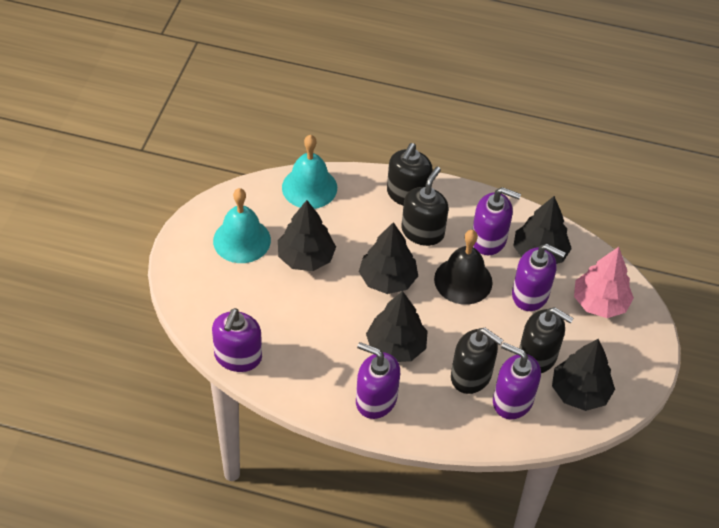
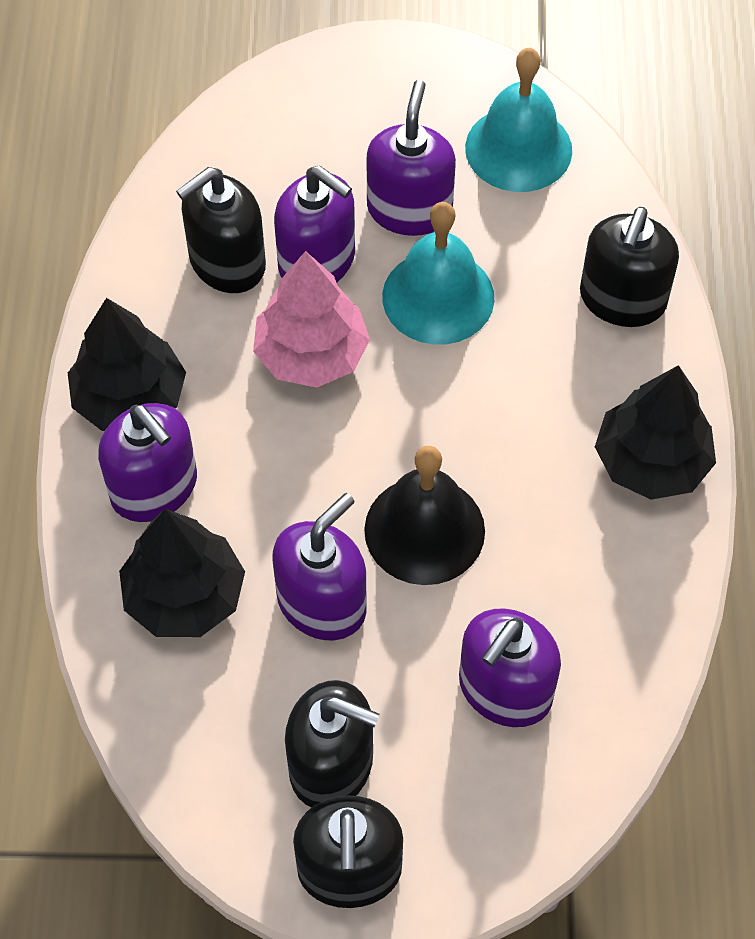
black tree: 5 -> 3

